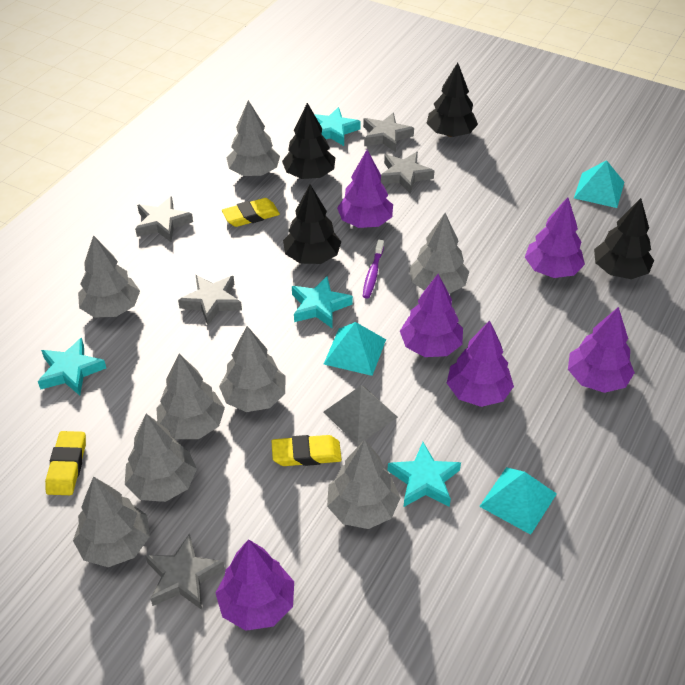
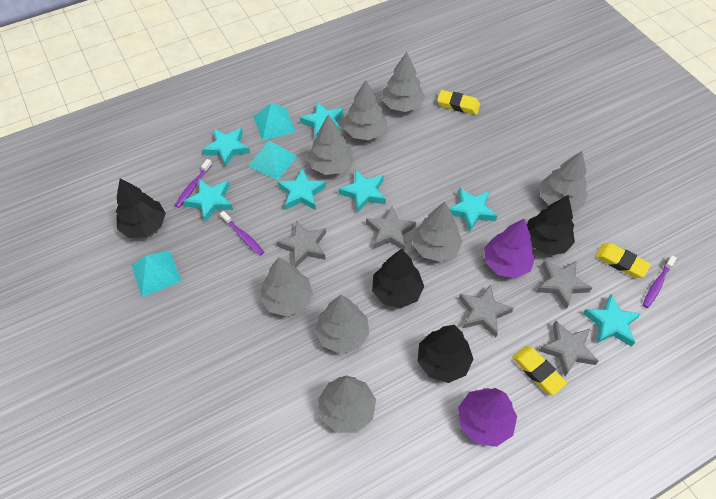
grey pyramid: 1 -> 0
purple toothbrush: 1 -> 3
purple tree: 6 -> 2
turquoise star: 4 -> 7

